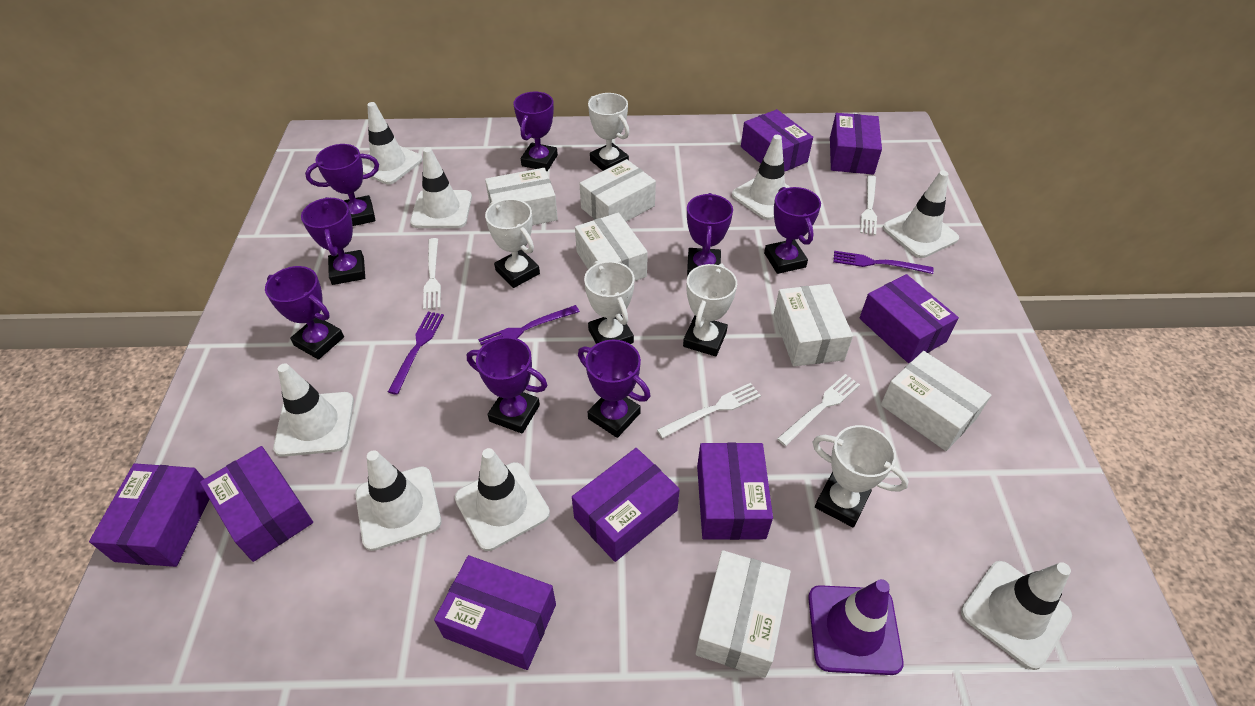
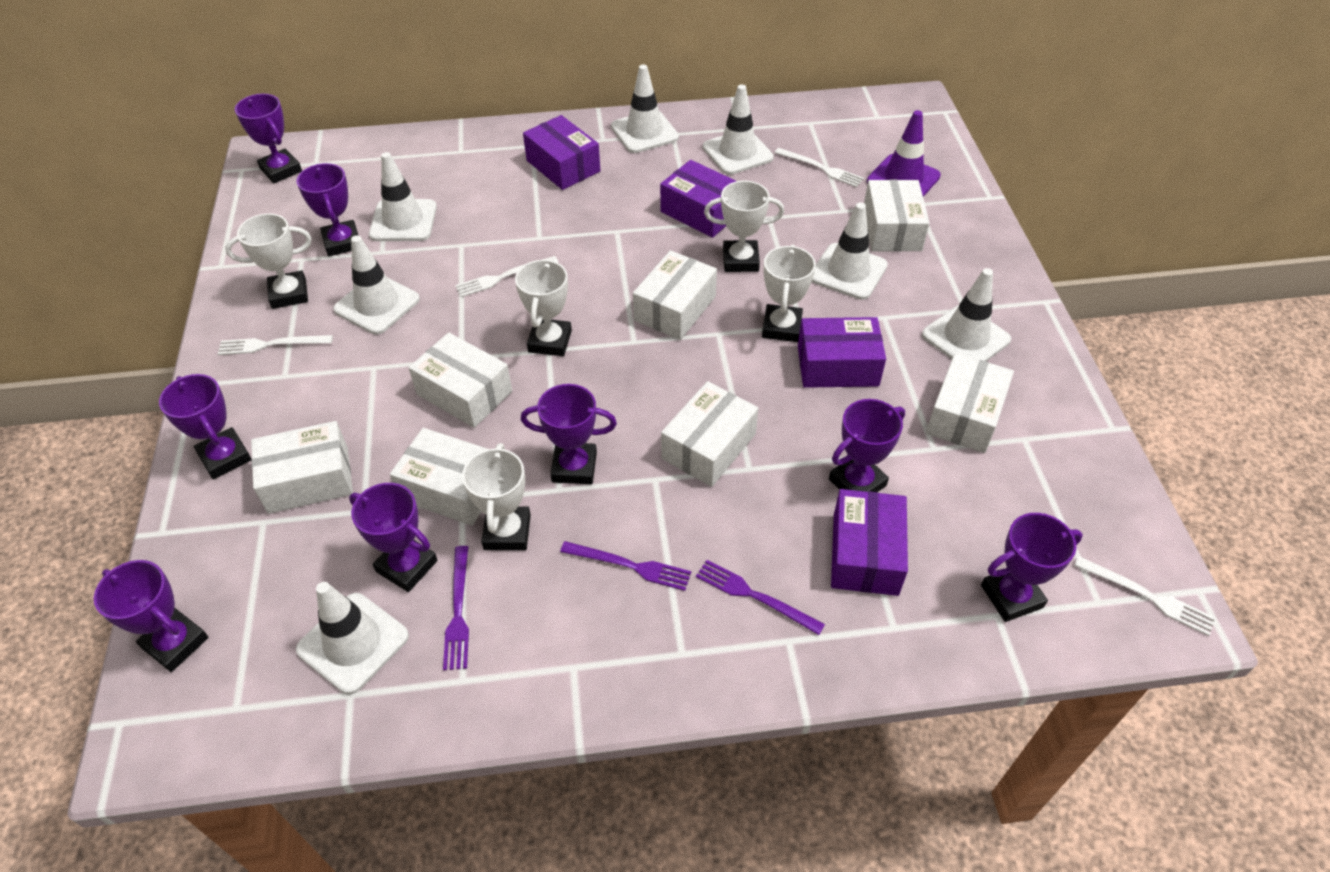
purple box: 8 -> 4
white box: 6 -> 7
white traffic cone: 8 -> 7

